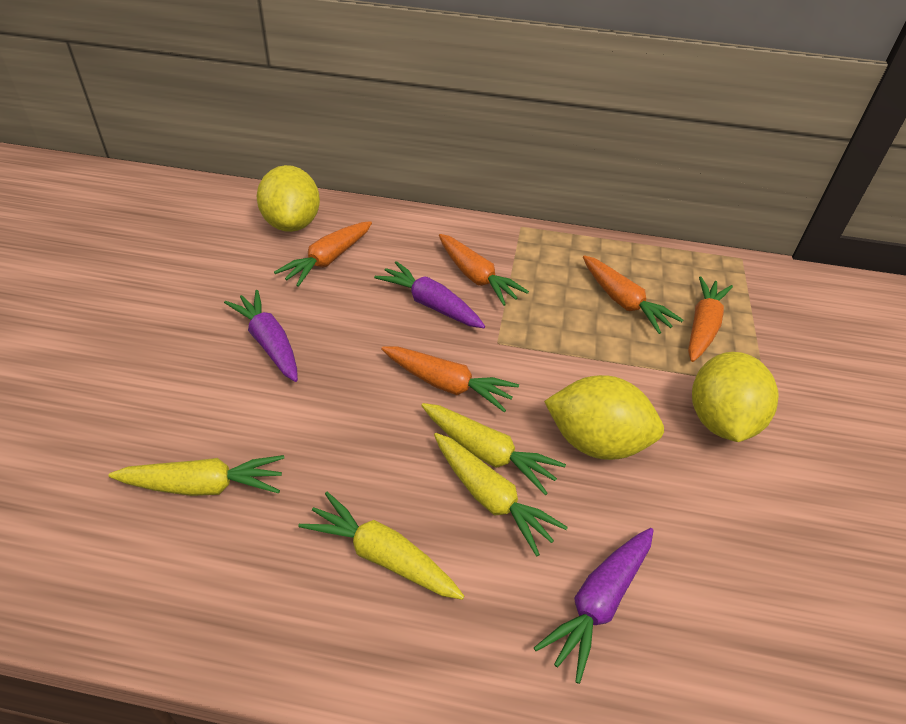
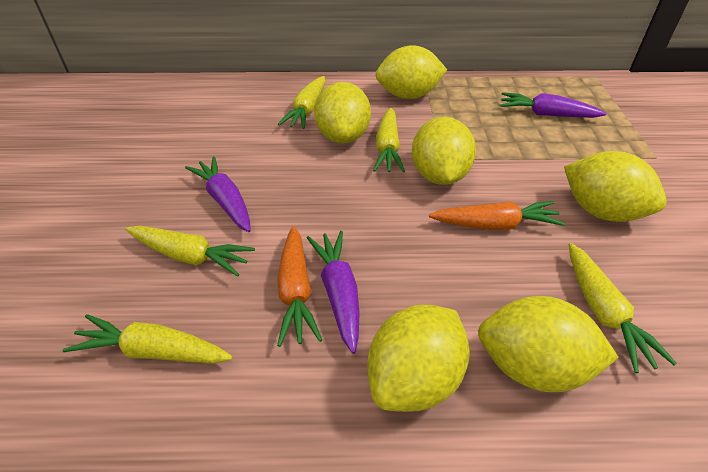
orange carrot: 5 -> 2
yellow carrot: 4 -> 5
yellow lemon: 3 -> 6

